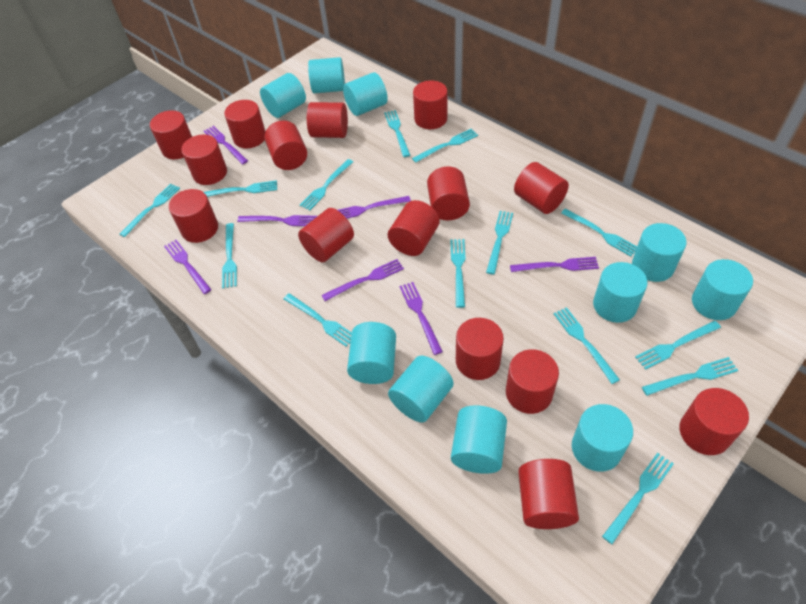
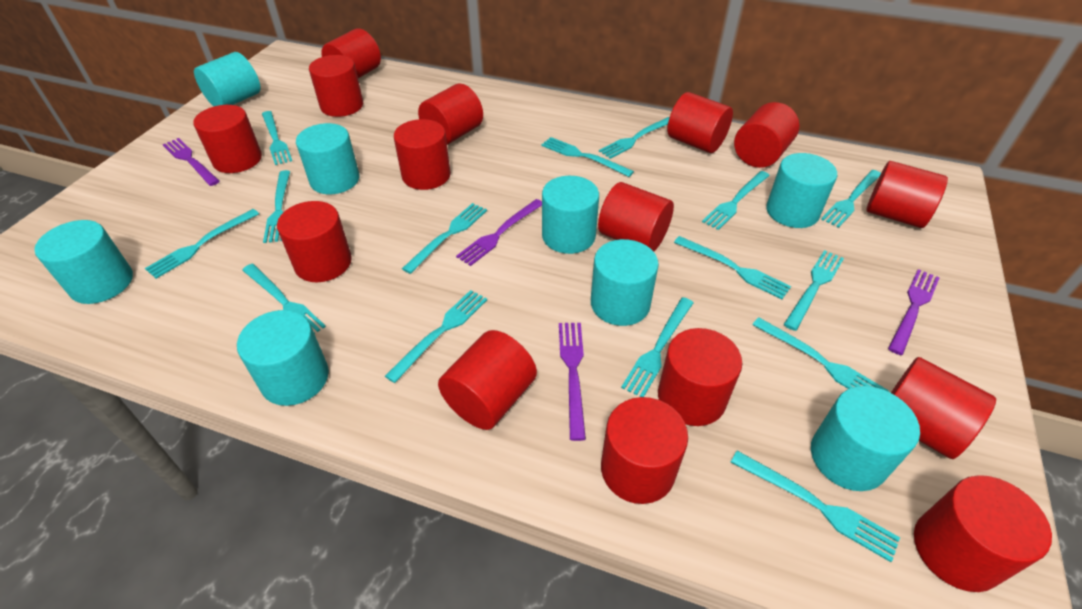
purple fork: 7 -> 4
turquoise cylinder: 10 -> 8
turquoise fork: 14 -> 15

